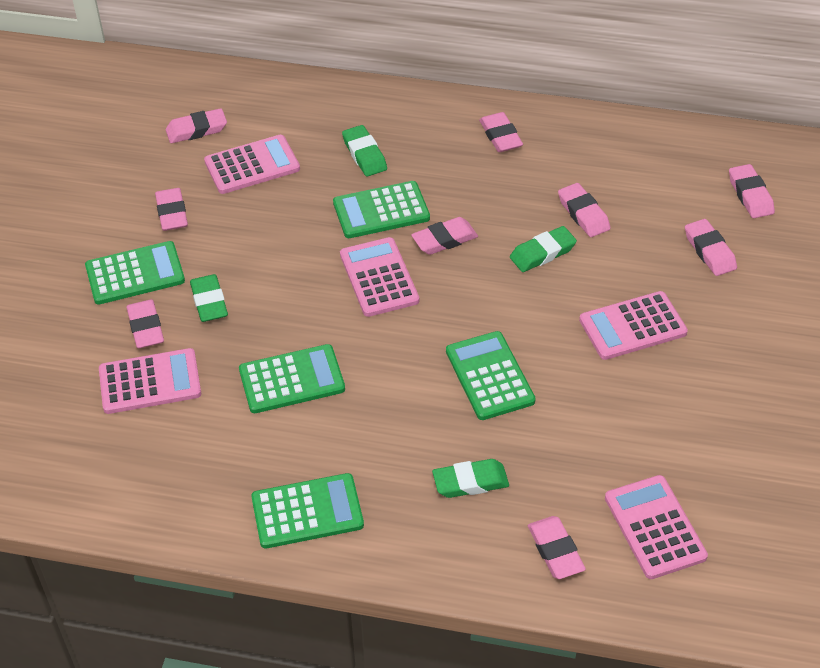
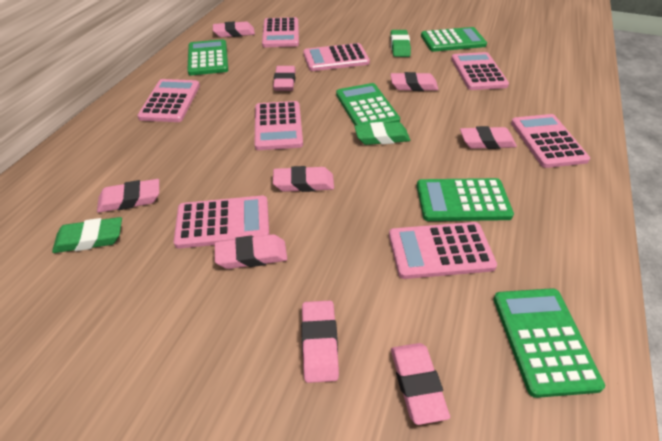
green eraser: 4 -> 3
pink calculator: 5 -> 8

